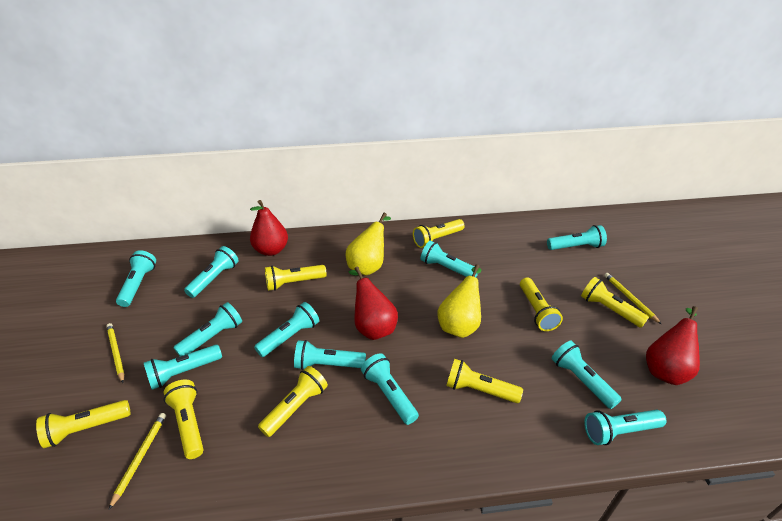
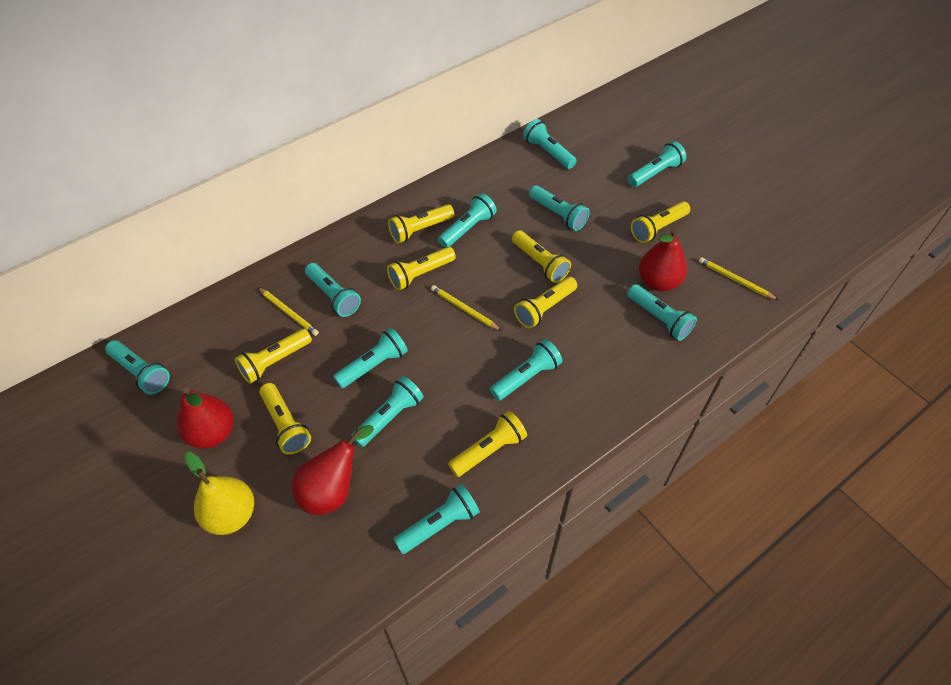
yellow pear: 2 -> 1

